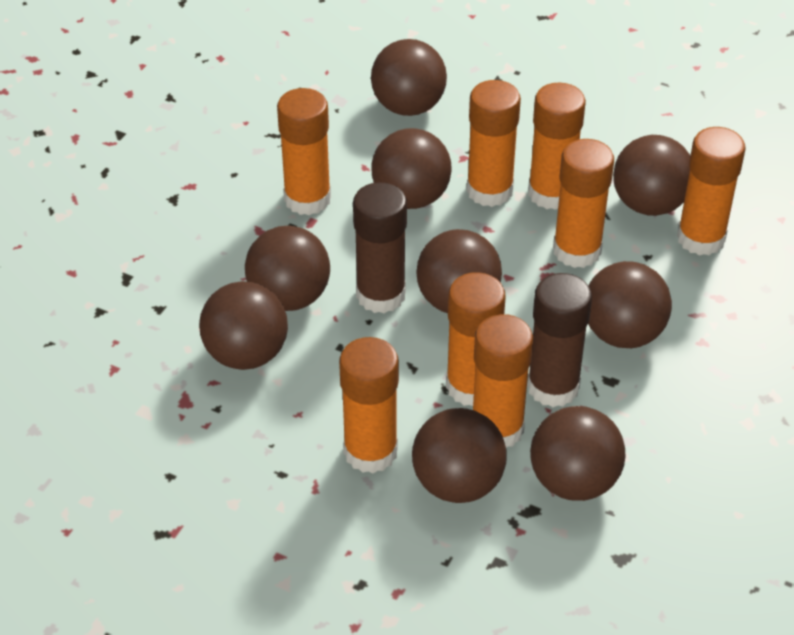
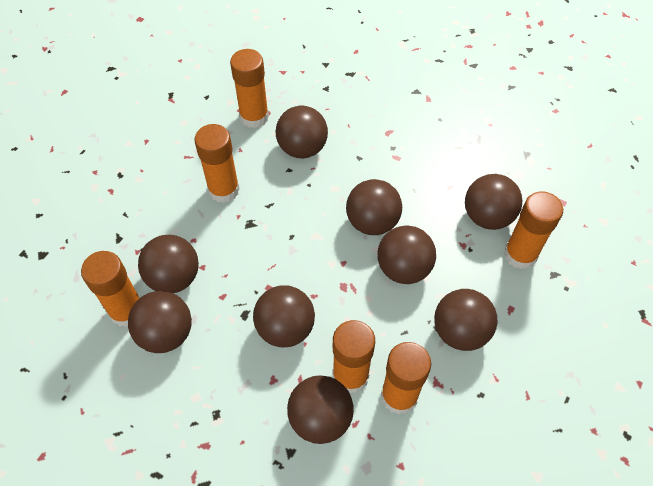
brown glue stick: 2 -> 0
orange glue stick: 8 -> 6

